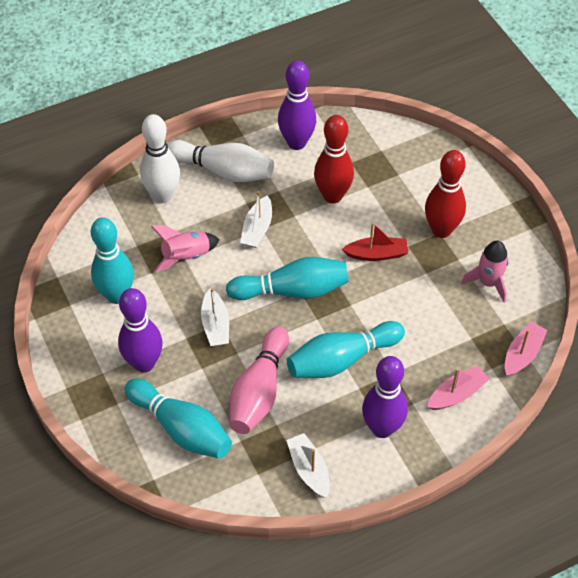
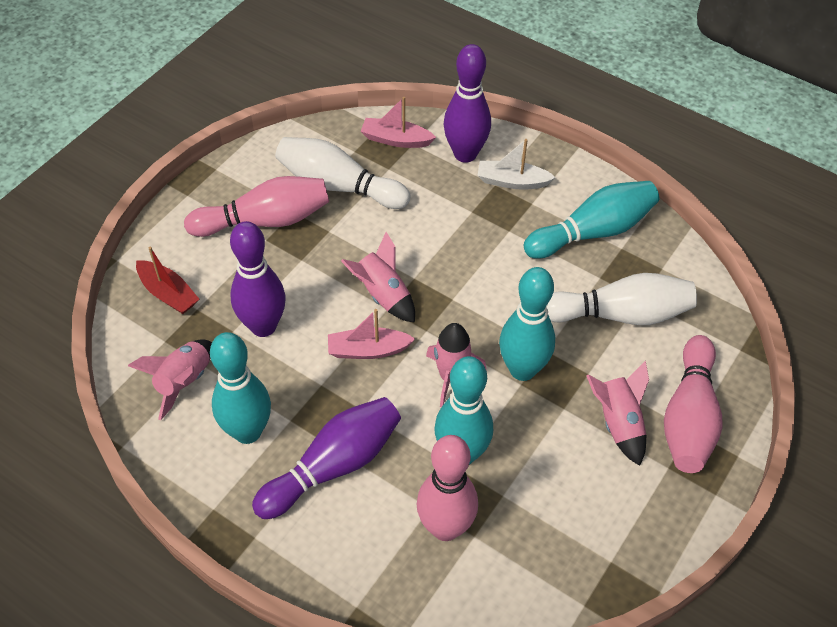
pink bowling pin: 1 -> 3
pink rocket: 2 -> 4
red bowling pin: 2 -> 0
white boat: 3 -> 1

